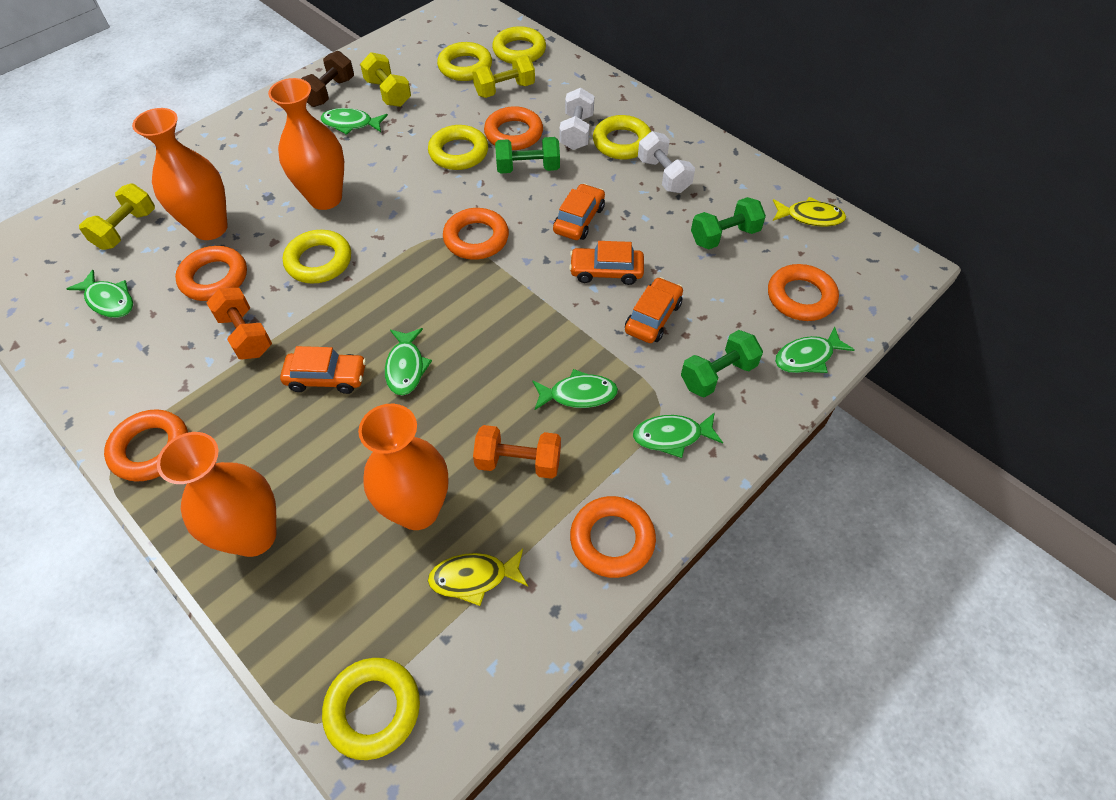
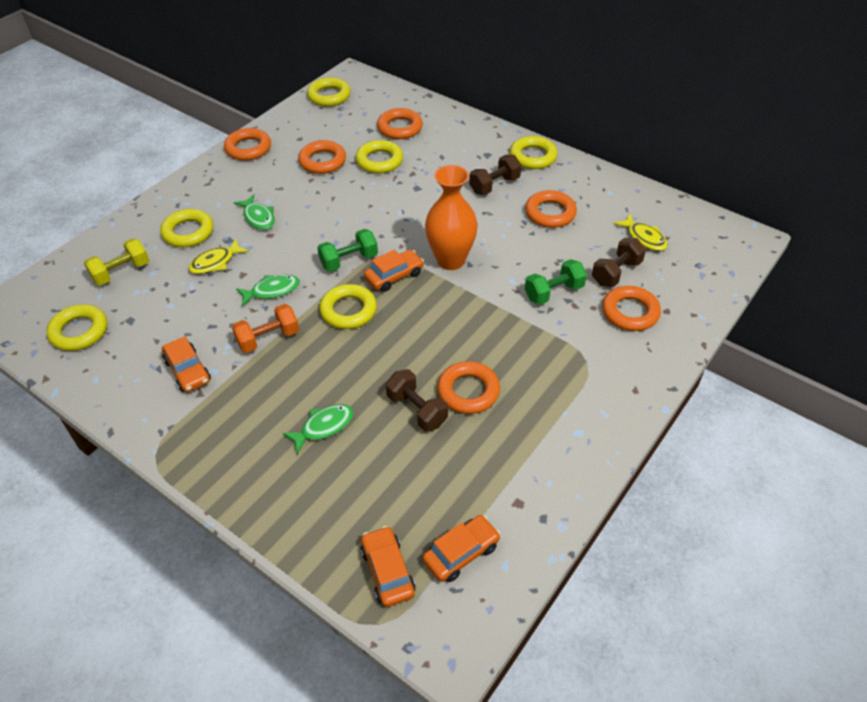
brown dumbbell: 1 -> 3
green dumbbell: 3 -> 2
green fish: 6 -> 3
orange dumbbell: 2 -> 1
orange vase: 4 -> 1
white dumbbell: 2 -> 0
yellow dumbbell: 3 -> 1

